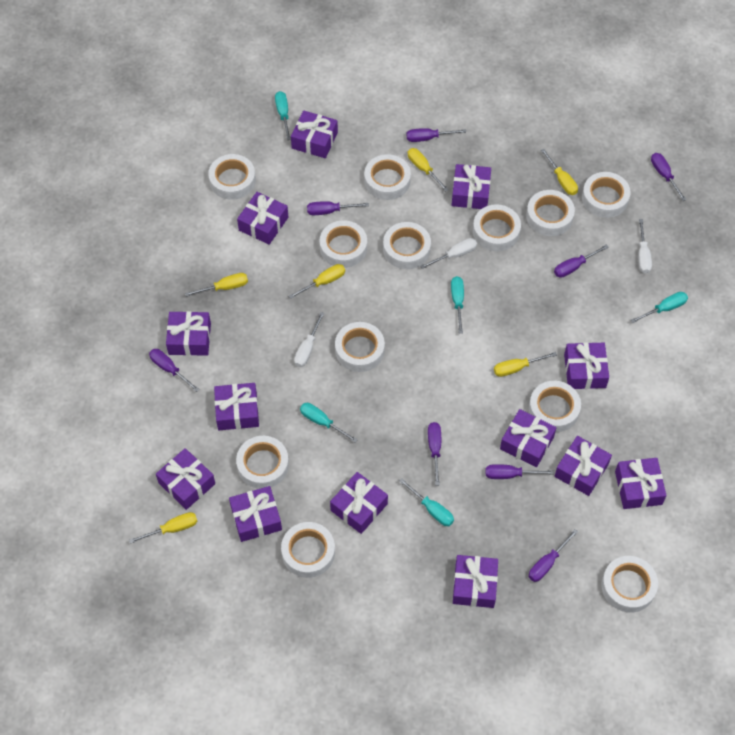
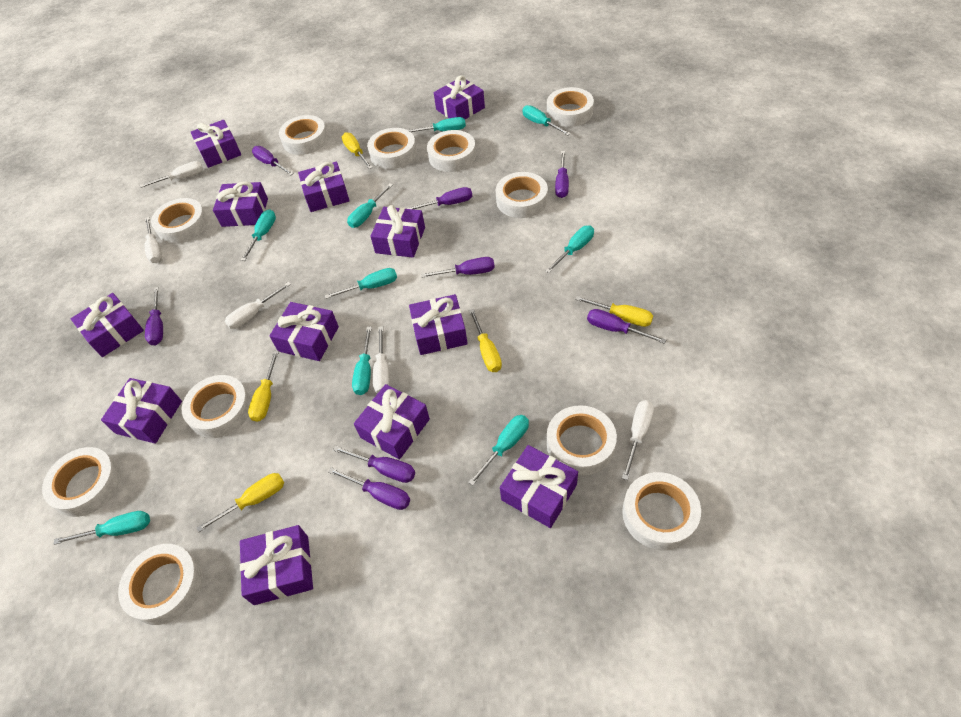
purple gift: 13 -> 12
turquoise screwdriver: 5 -> 9
white screwdriver: 3 -> 5
white tape: 12 -> 11
yellow screwdriver: 6 -> 5

